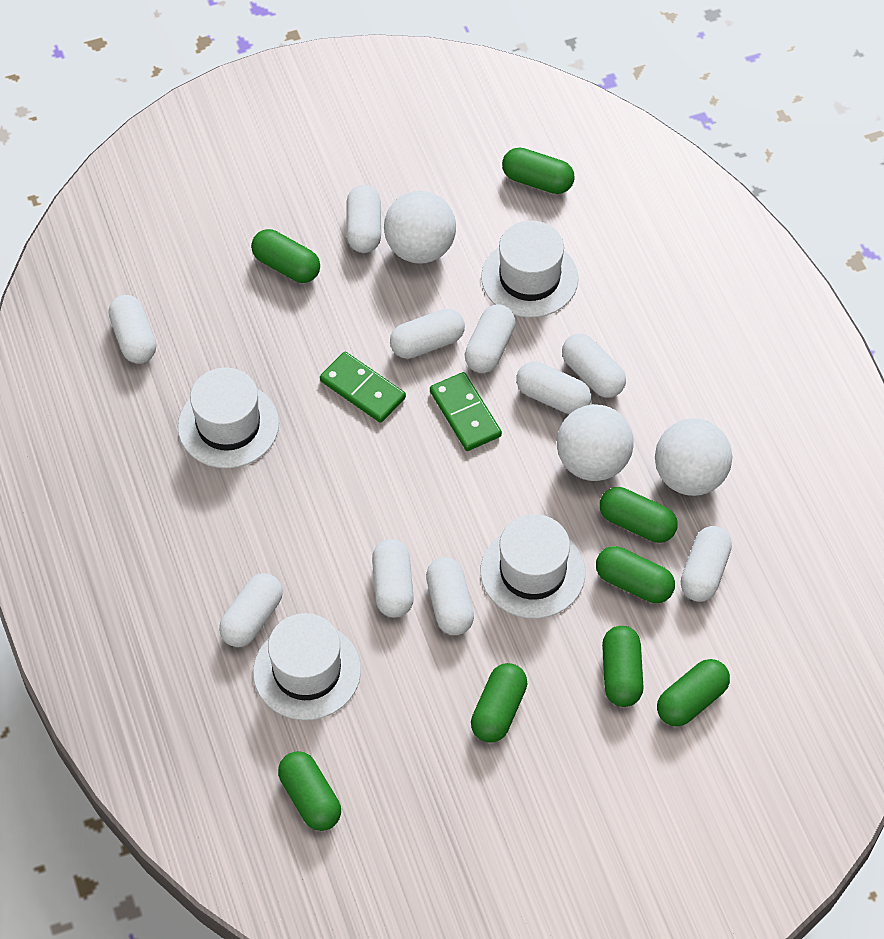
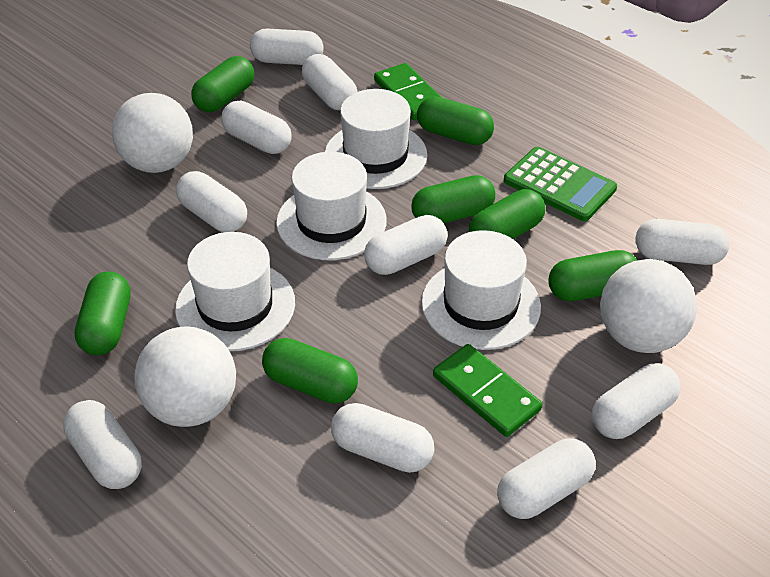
green calculator: 0 -> 1
green capsule: 8 -> 7

